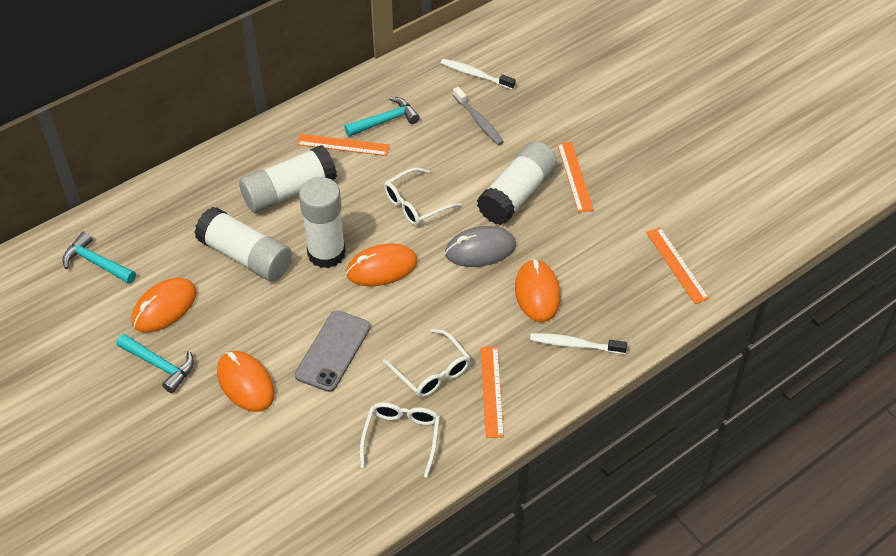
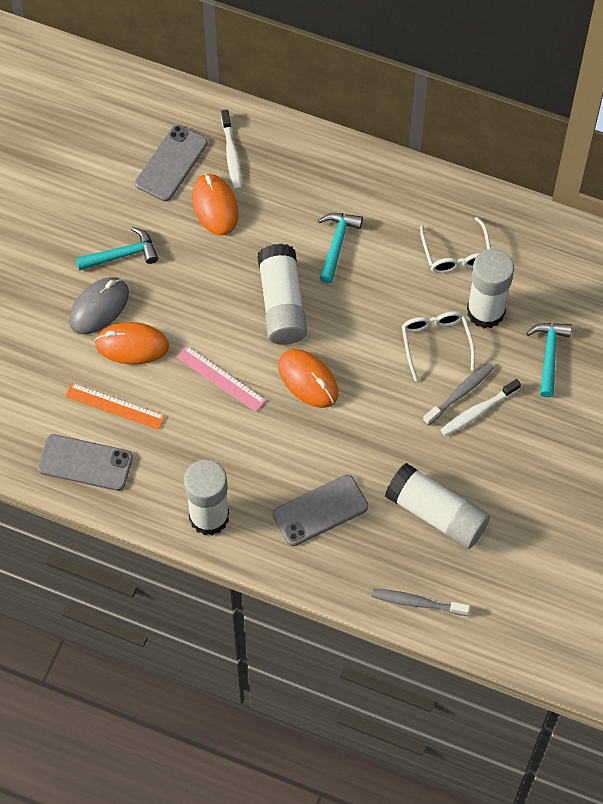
grey phone: 1 -> 3
grey toothbrush: 1 -> 2
orange mouse: 4 -> 3
orange ruler: 4 -> 1
pink ruler: 0 -> 1
white glasses: 3 -> 2

